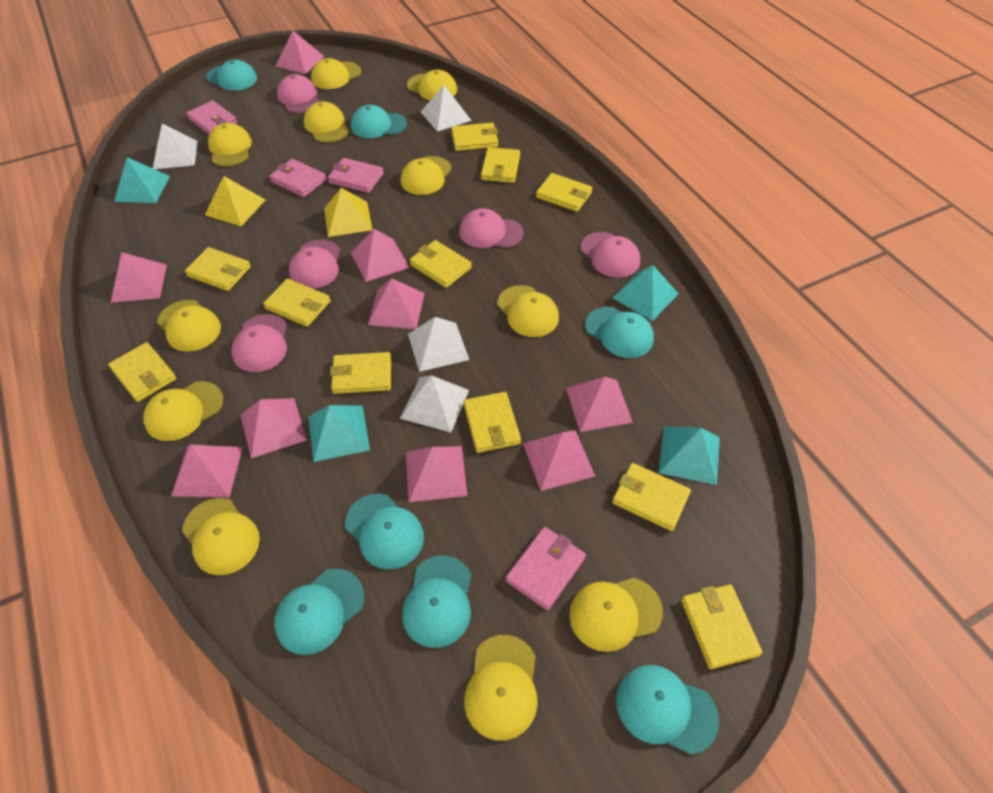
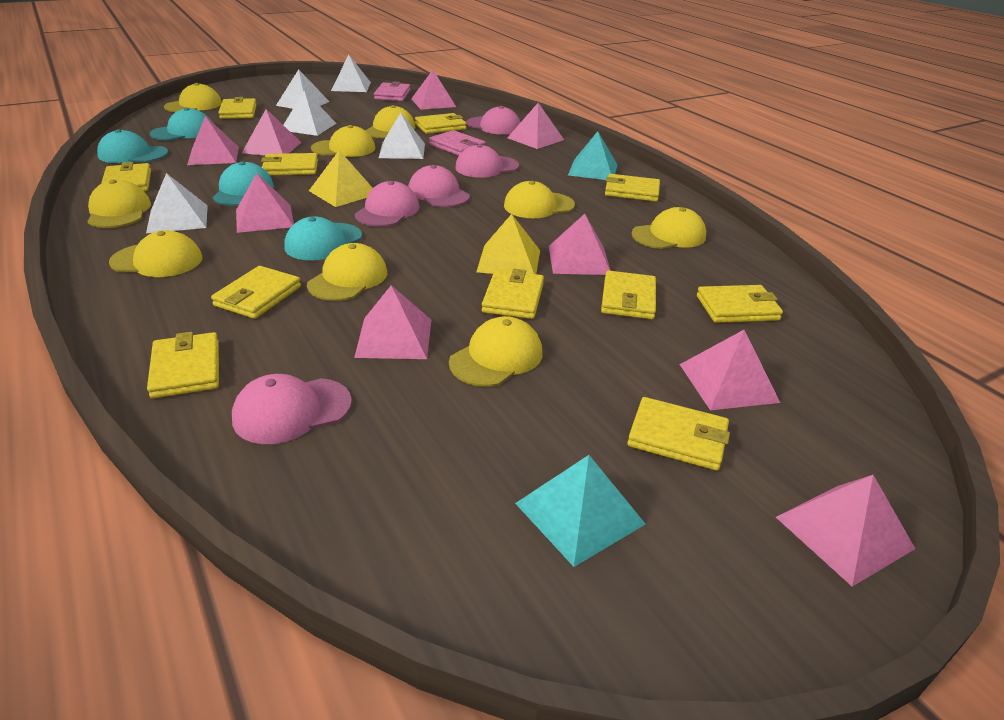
pink wallet: 4 -> 2
turquoise cap: 7 -> 4
turquoise pyramid: 4 -> 2
white pyramid: 4 -> 5
yellow cap: 11 -> 9

